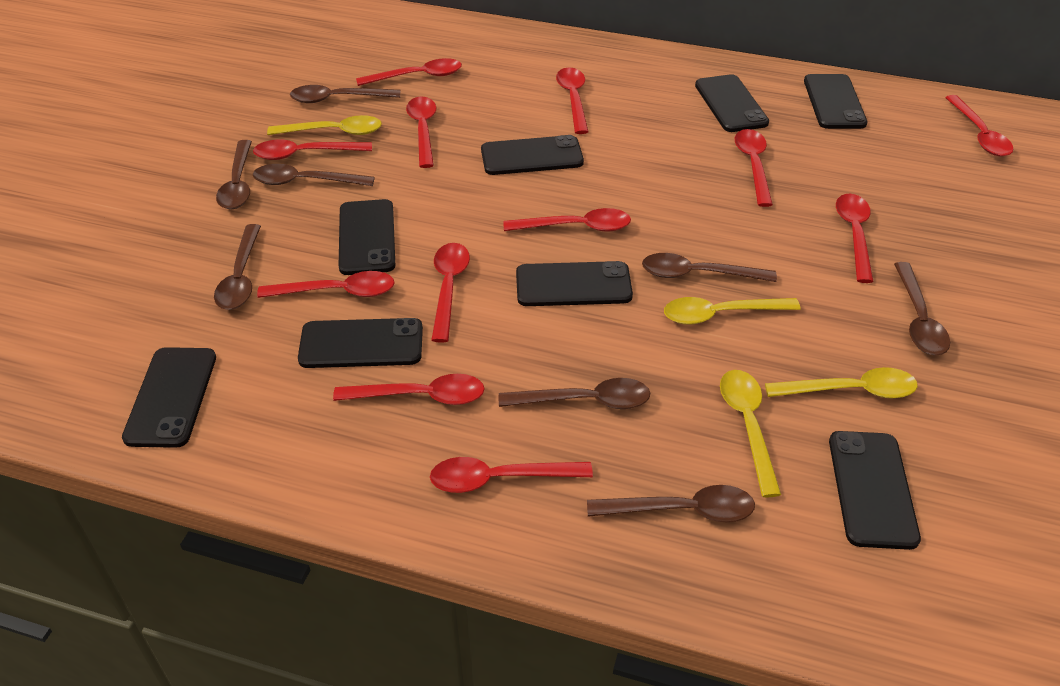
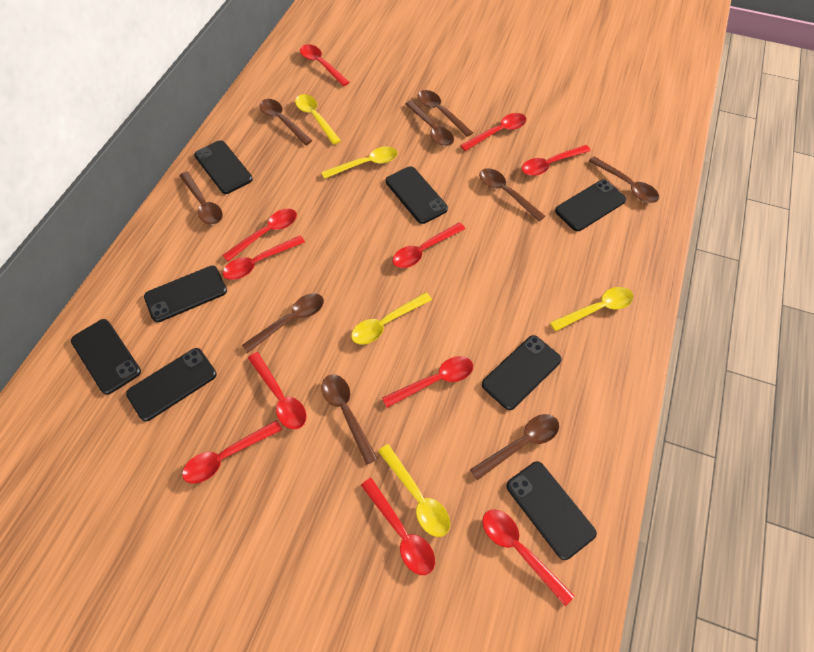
brown spoon: 8 -> 9
red spoon: 12 -> 11
yellow spoon: 4 -> 5

